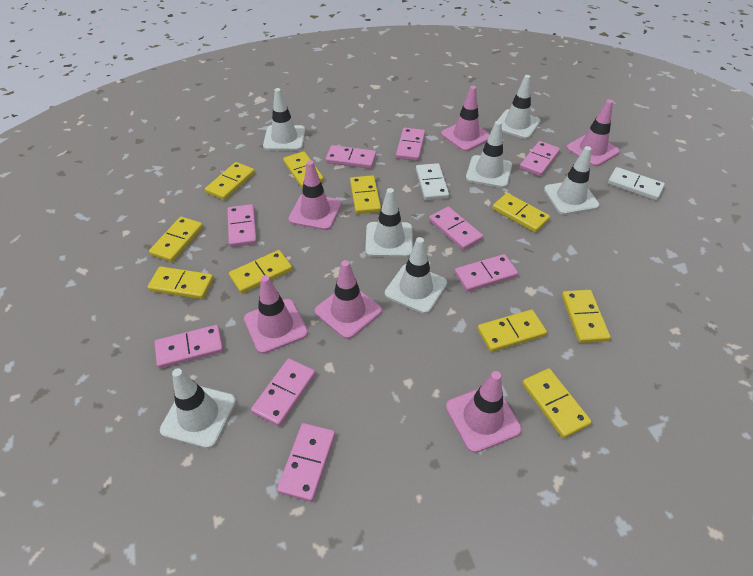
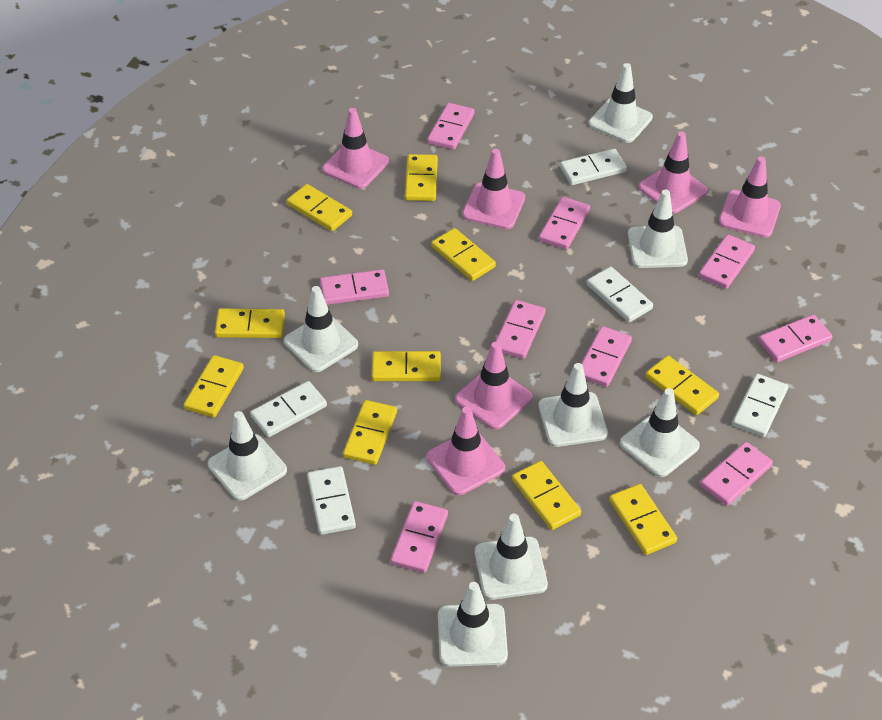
white domino: 2 -> 5
white traffic cone: 7 -> 8

